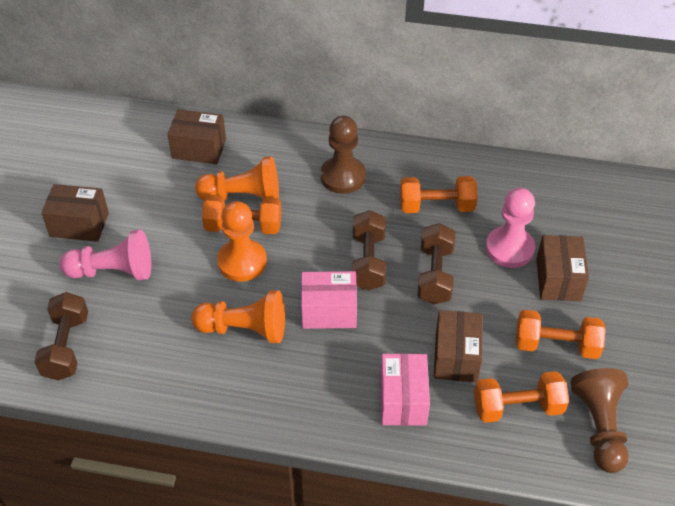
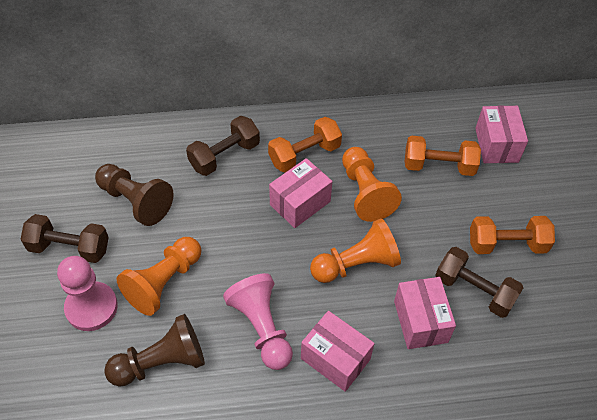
brown box: 4 -> 0
orange dumbbell: 4 -> 3
pink box: 2 -> 4

